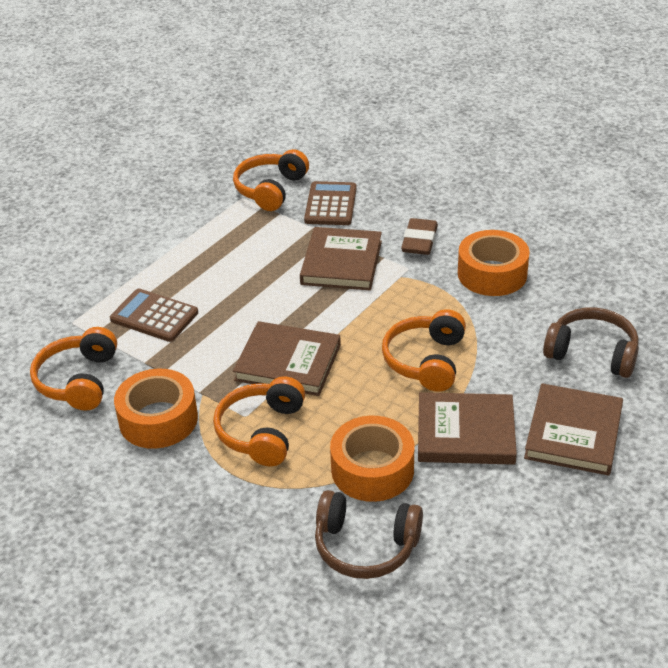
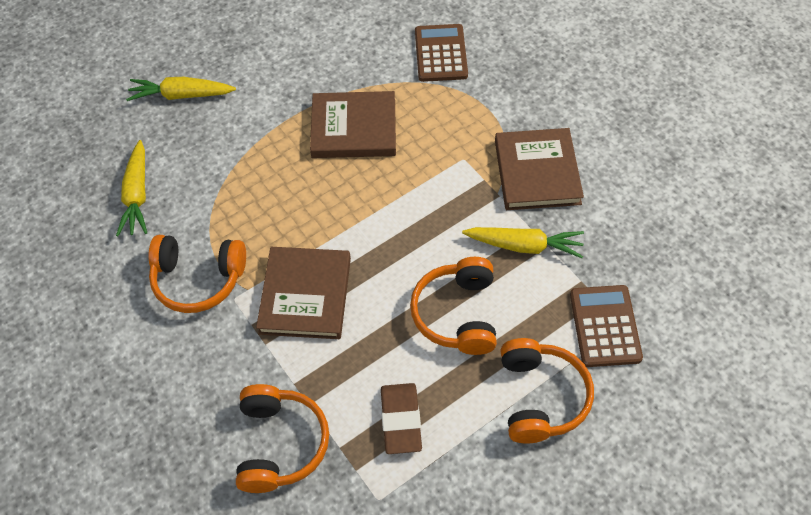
brown book: 4 -> 3
brown headphones: 2 -> 0
orange tape: 3 -> 0
yellow carrot: 0 -> 3

